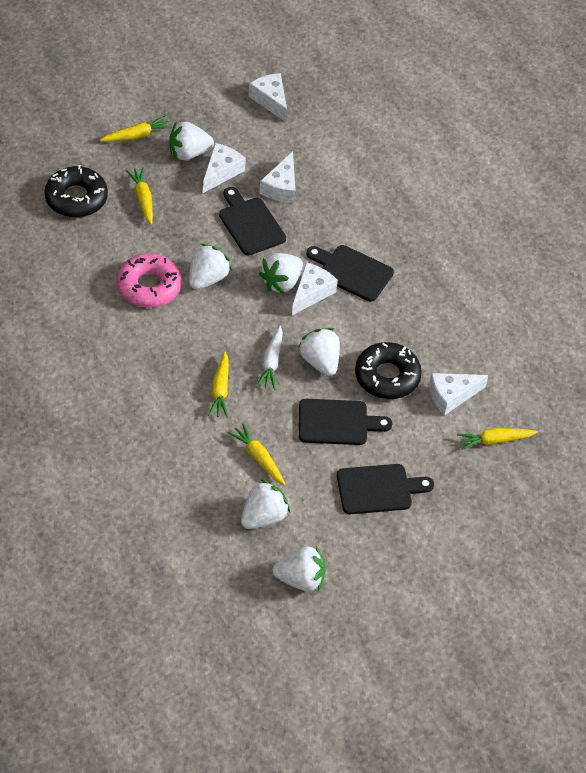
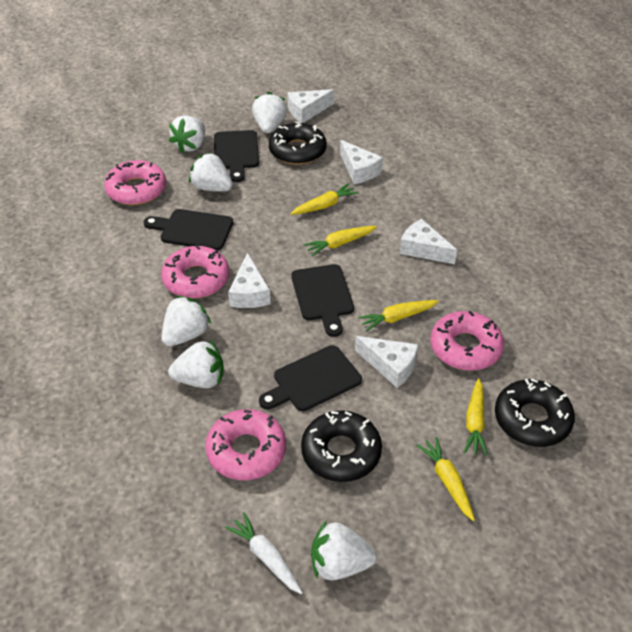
black donut: 2 -> 3
pink donut: 1 -> 4

